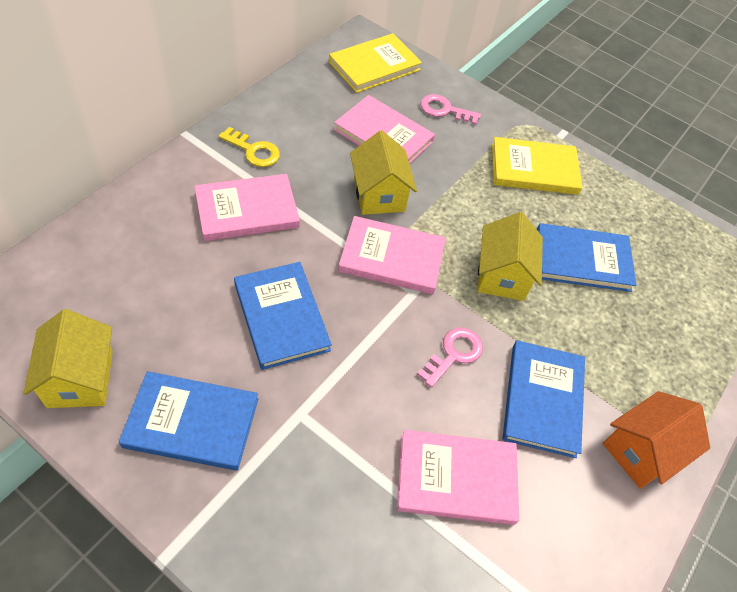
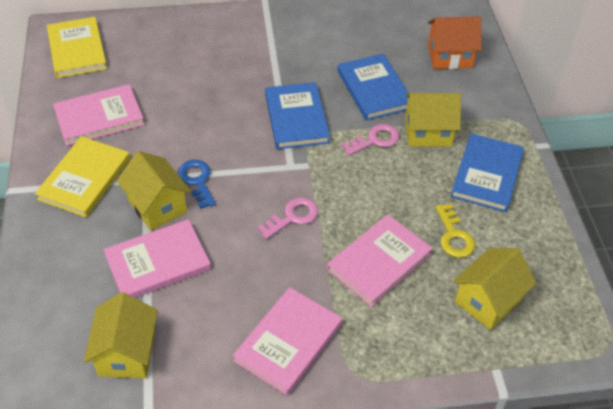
blue book: 4 -> 3
blue key: 0 -> 1
yellow house: 3 -> 4

